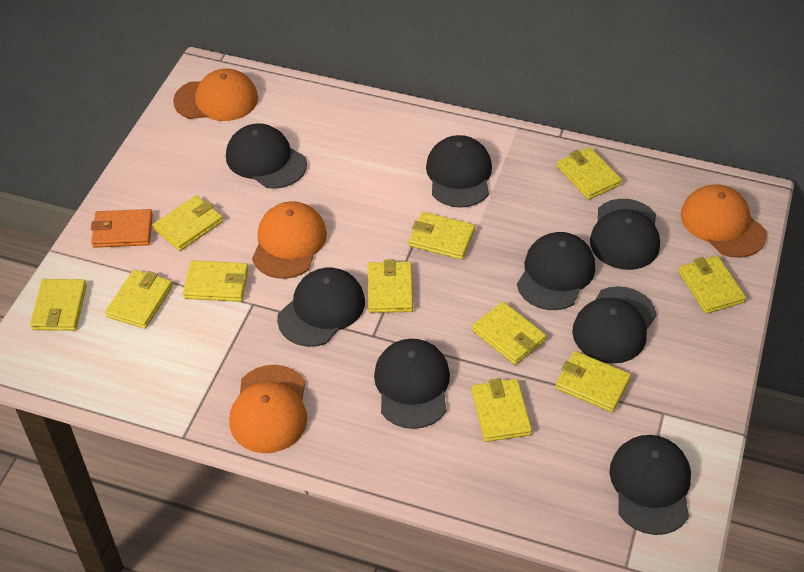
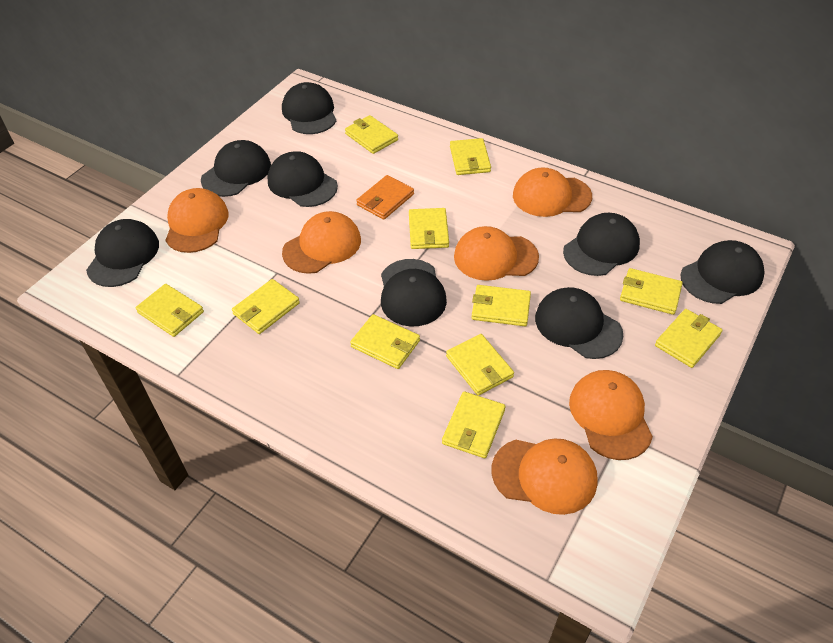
orange cap: 4 -> 6

